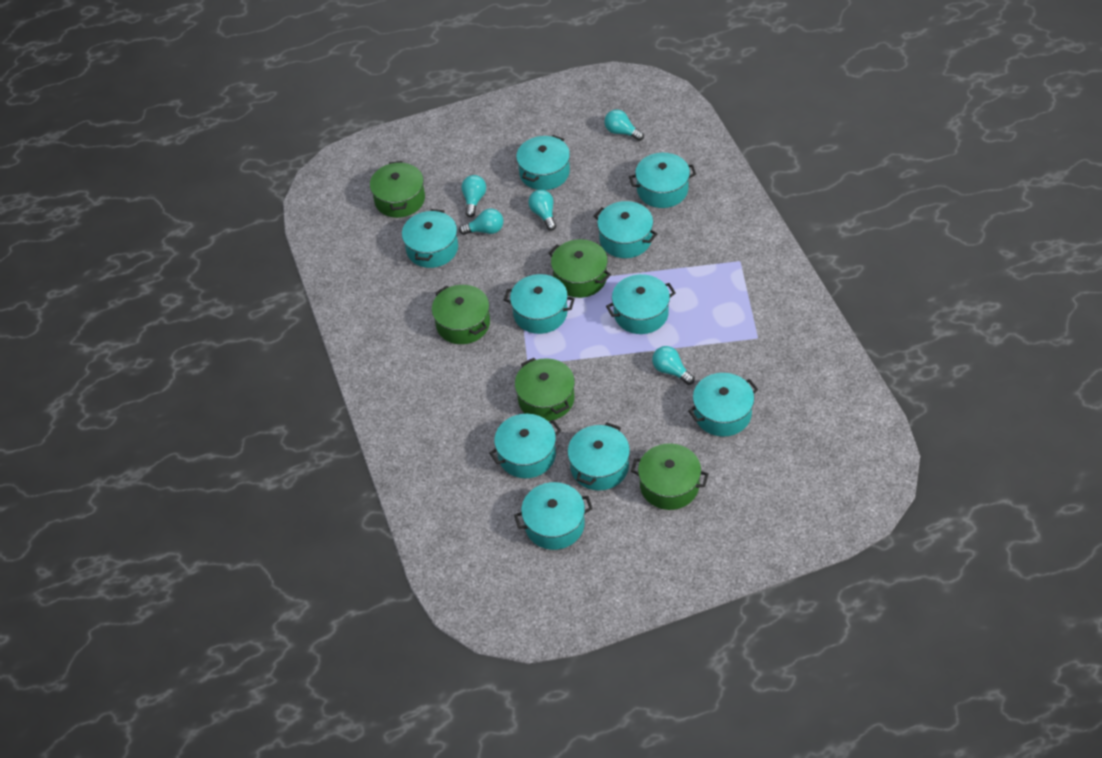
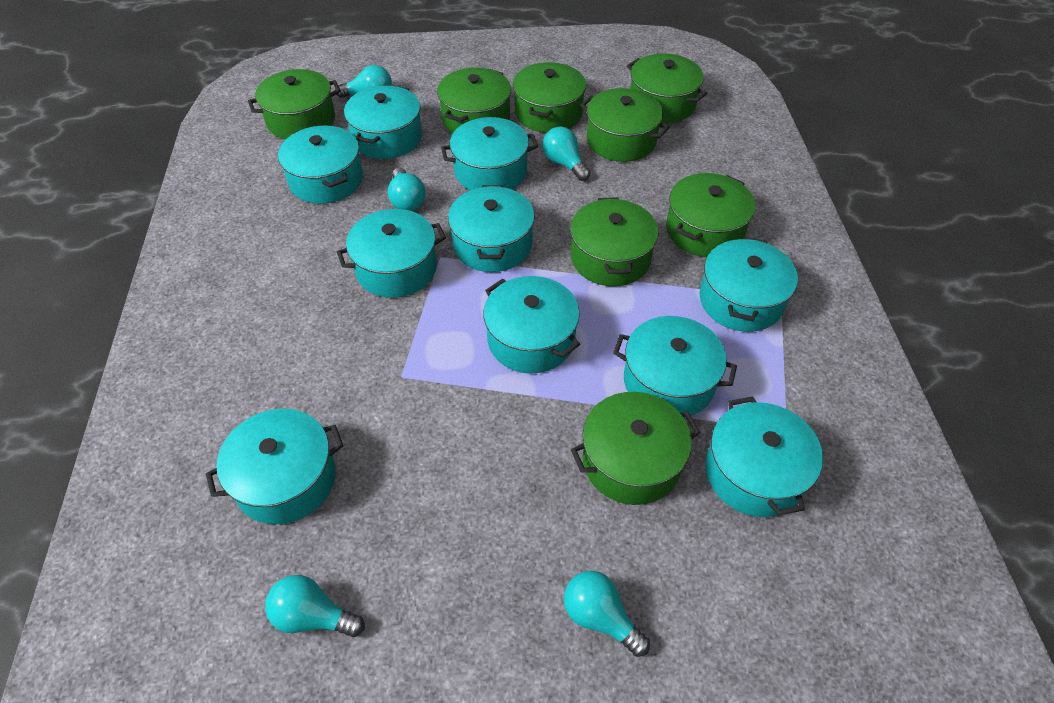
green pot: 5 -> 8

